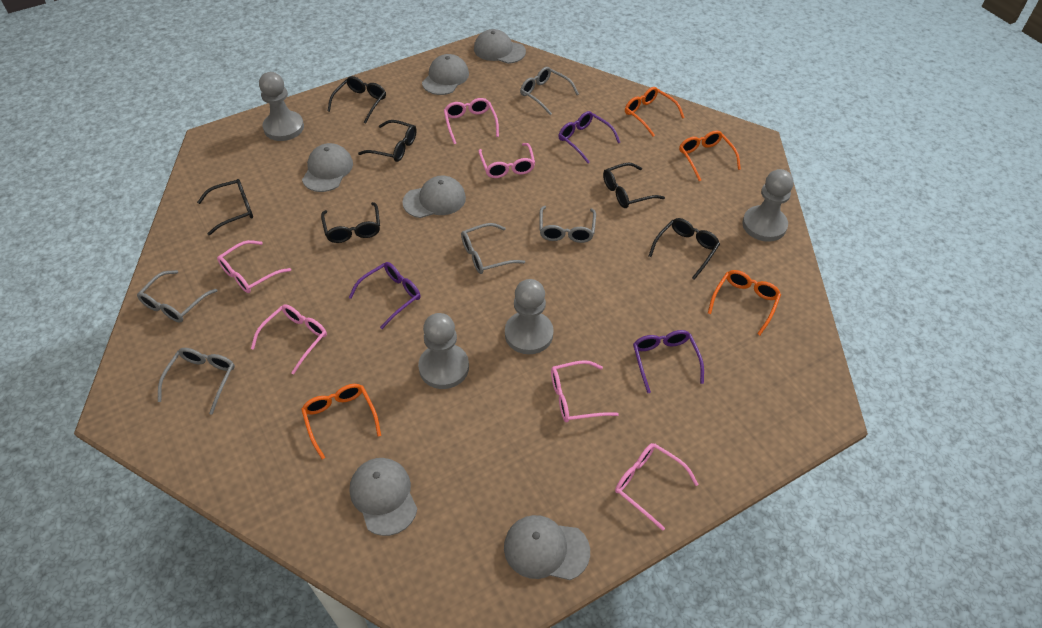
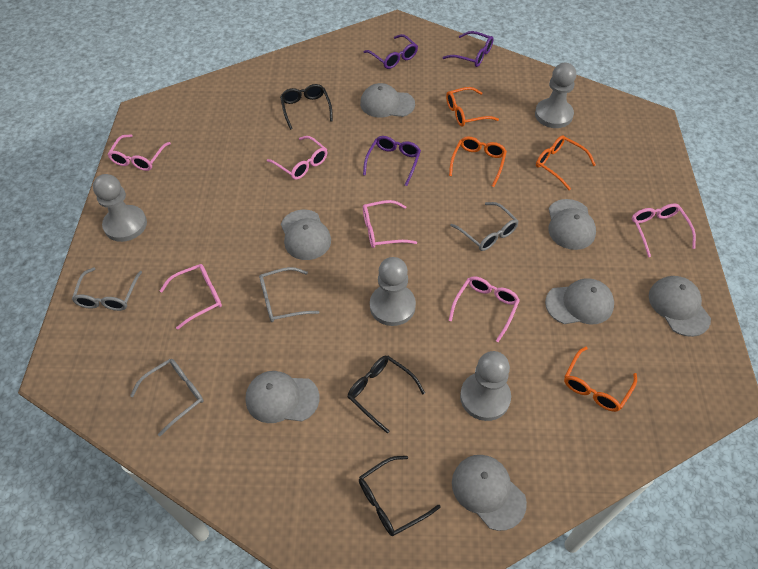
black glasses: 6 -> 3
grey cap: 6 -> 7
grey glasses: 5 -> 4

